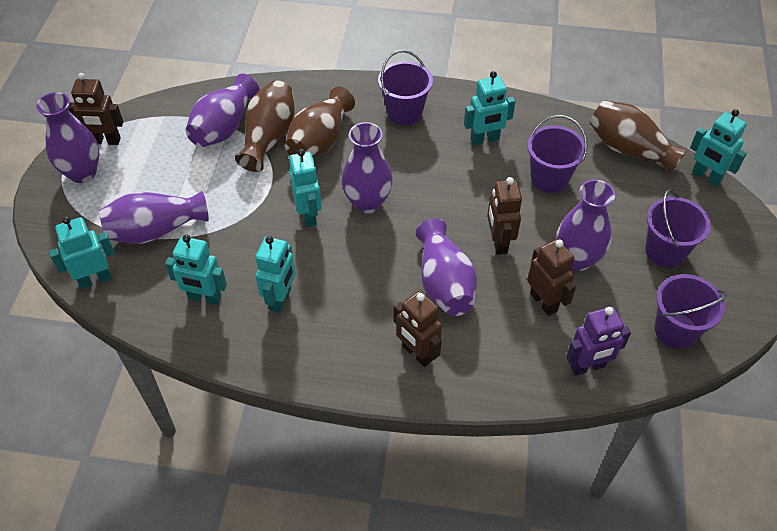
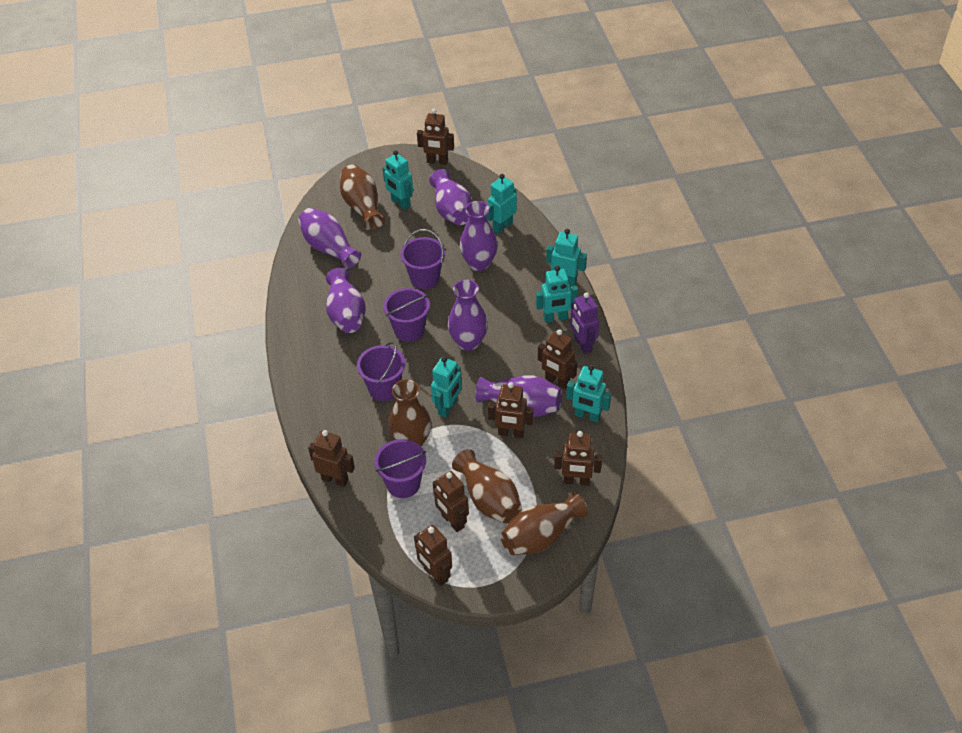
brown robot: 4 -> 7
brown vase: 3 -> 4

